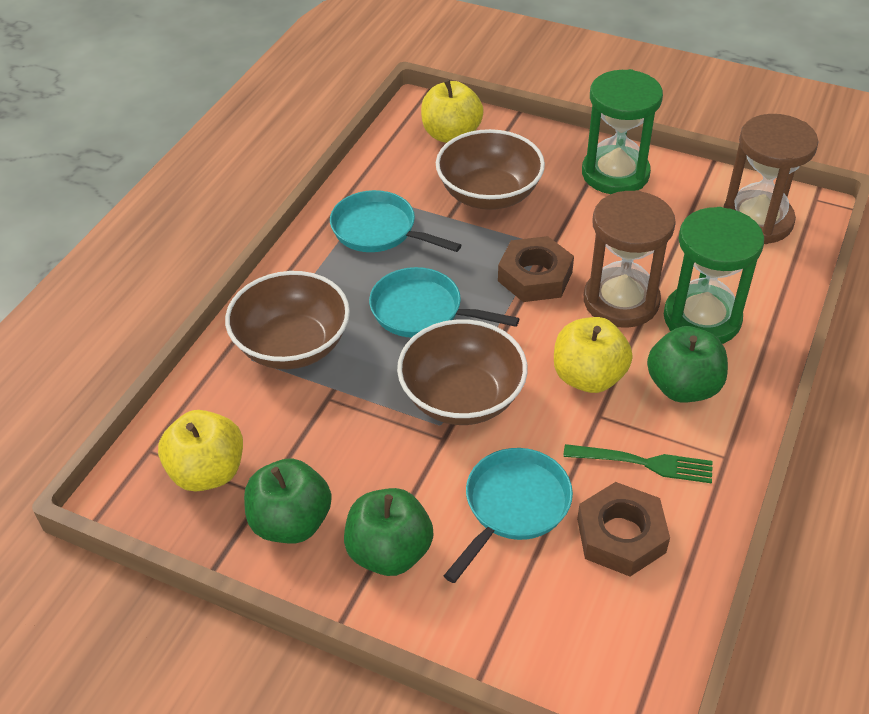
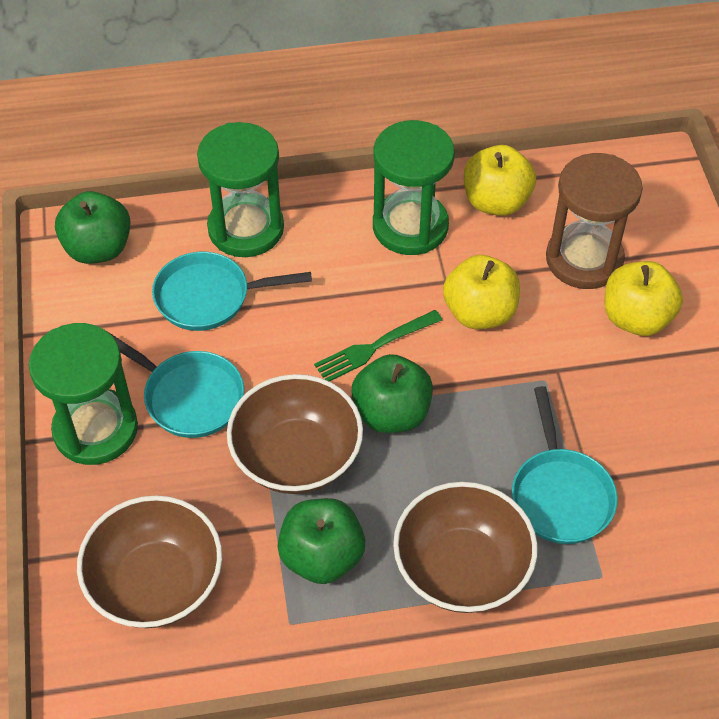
brown hourglass: 2 -> 1
brown nut: 2 -> 0
green hourglass: 2 -> 3

